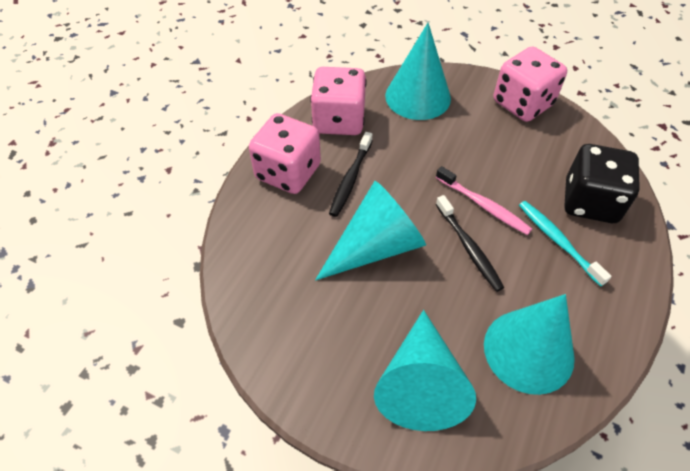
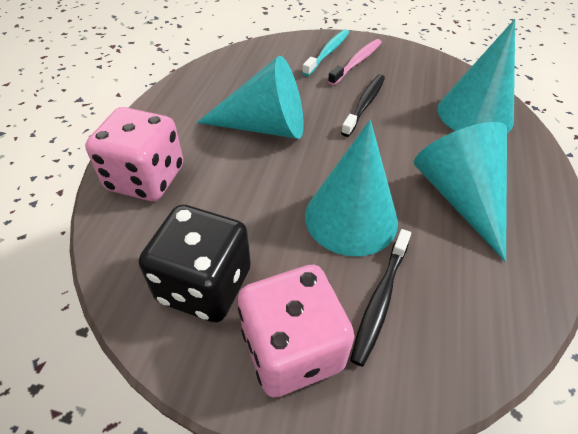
pink dice: 3 -> 2

